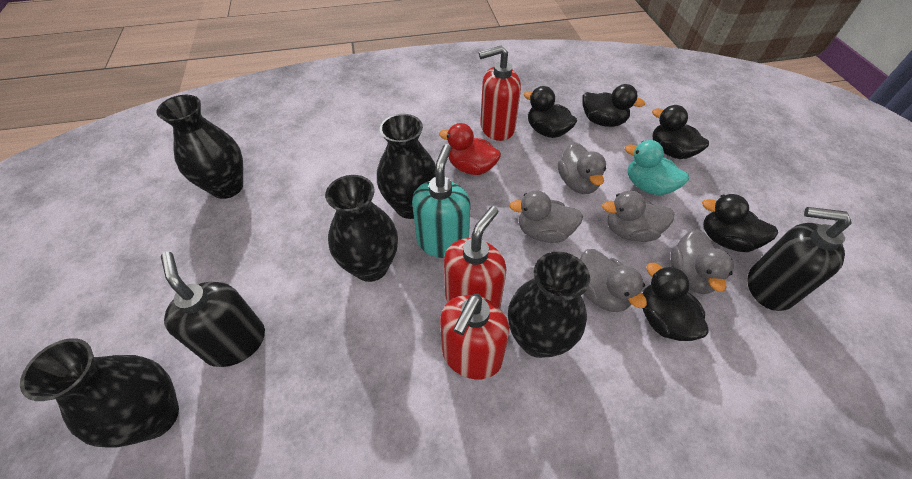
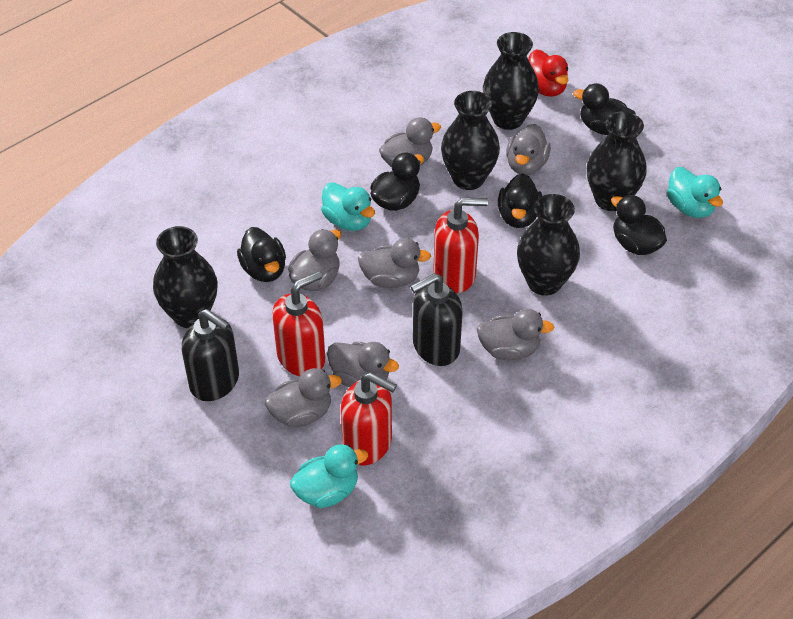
grey duck: 5 -> 7
turquoise duck: 1 -> 3
turquoise soap dispenser: 1 -> 0

